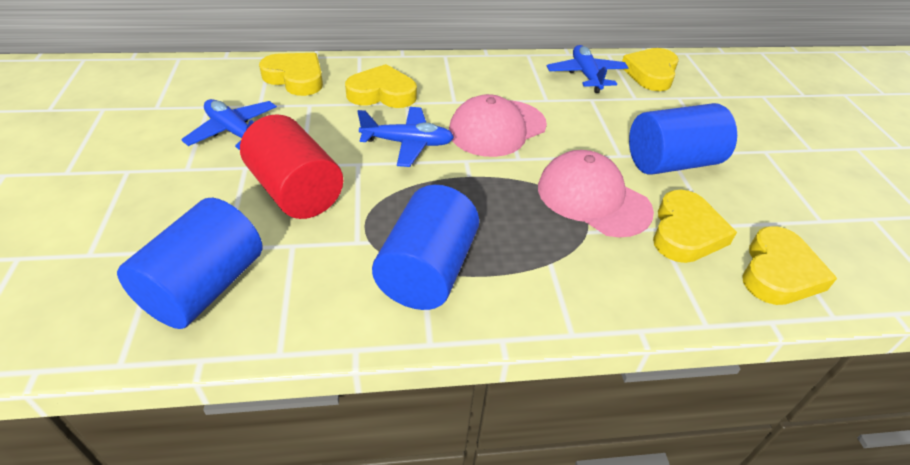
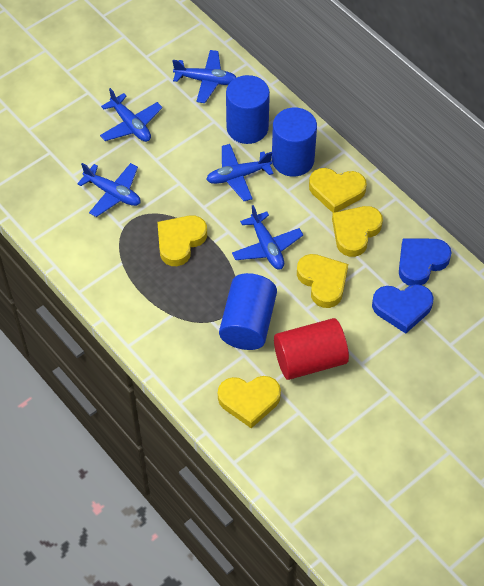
blue heart: 0 -> 2
blue plane: 3 -> 5
pink cap: 2 -> 0

